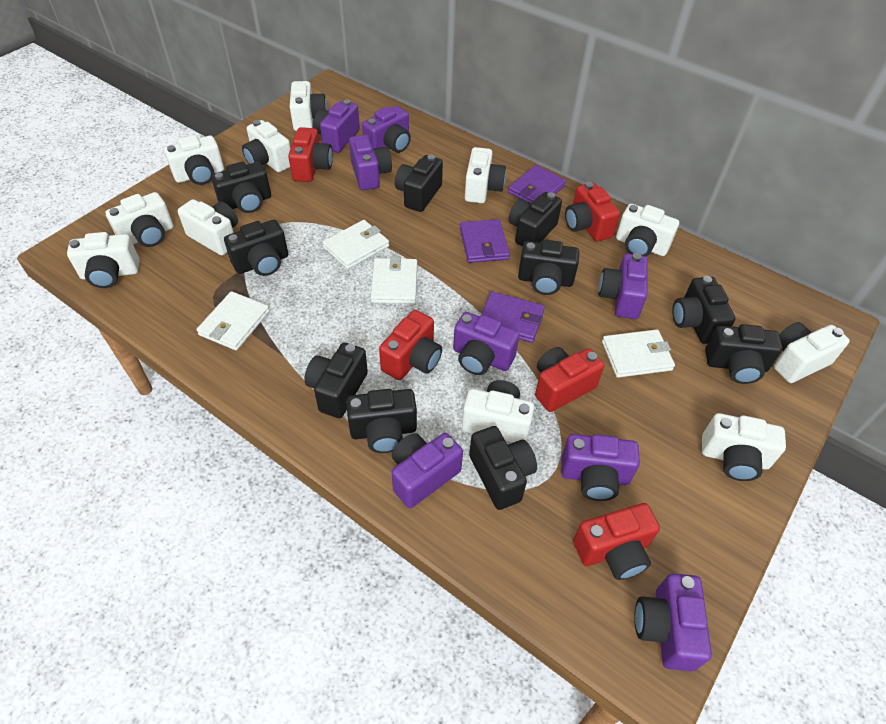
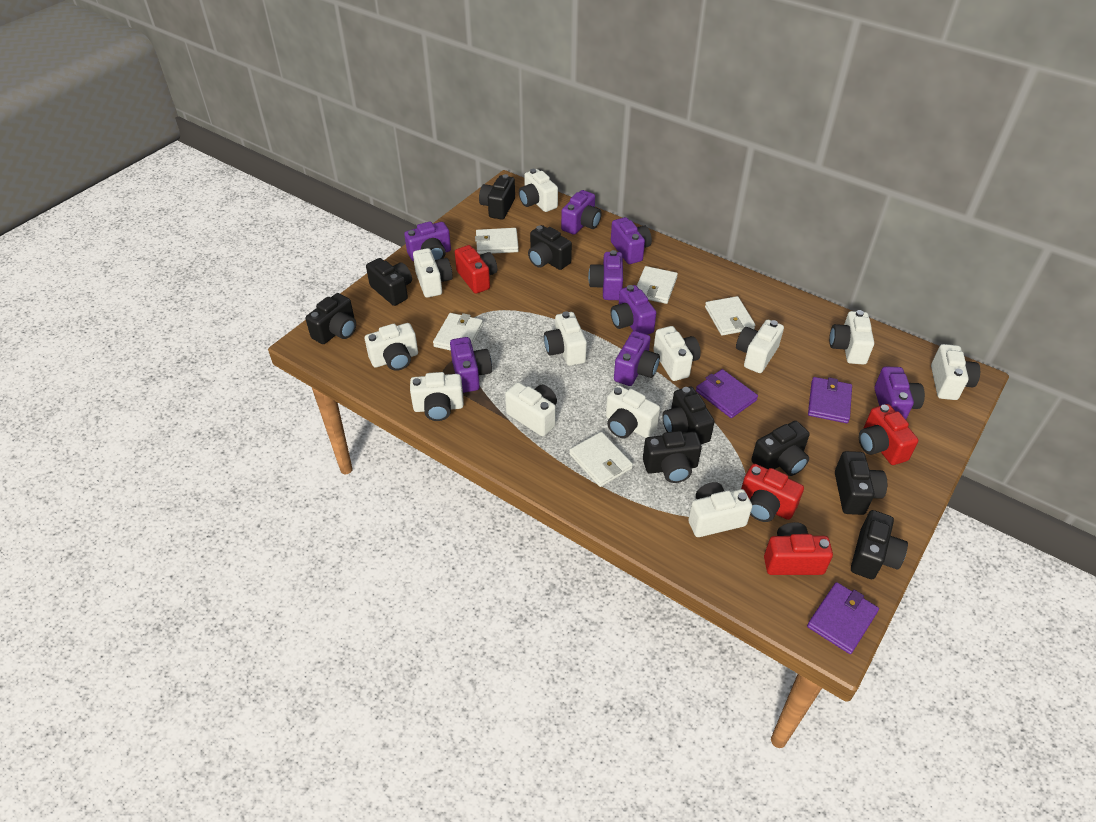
black camera: 10 -> 9
red camera: 5 -> 4
white camera: 11 -> 12
white wallet: 4 -> 5

